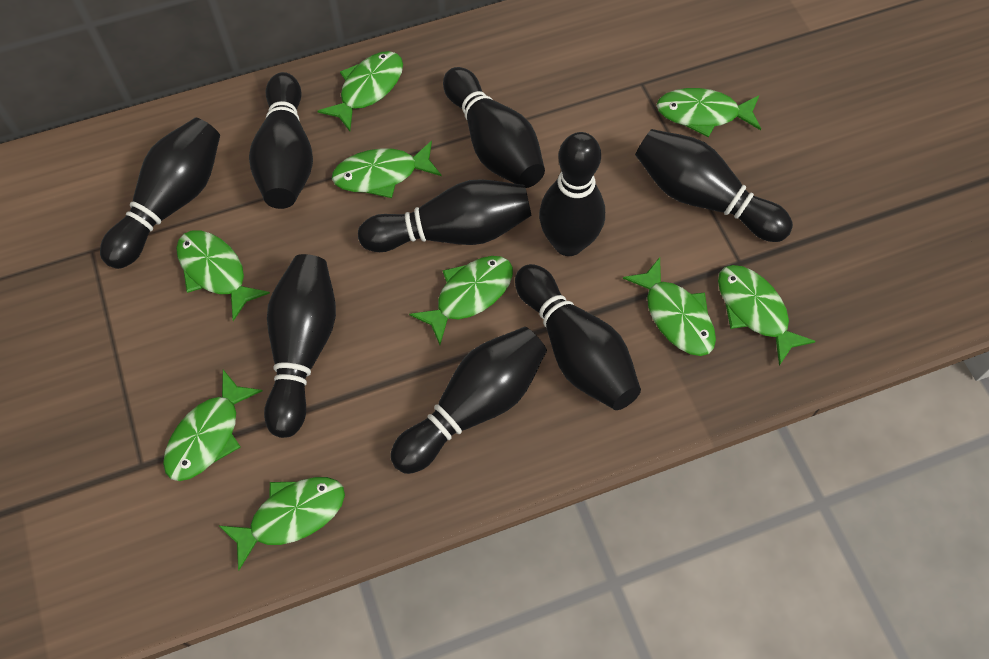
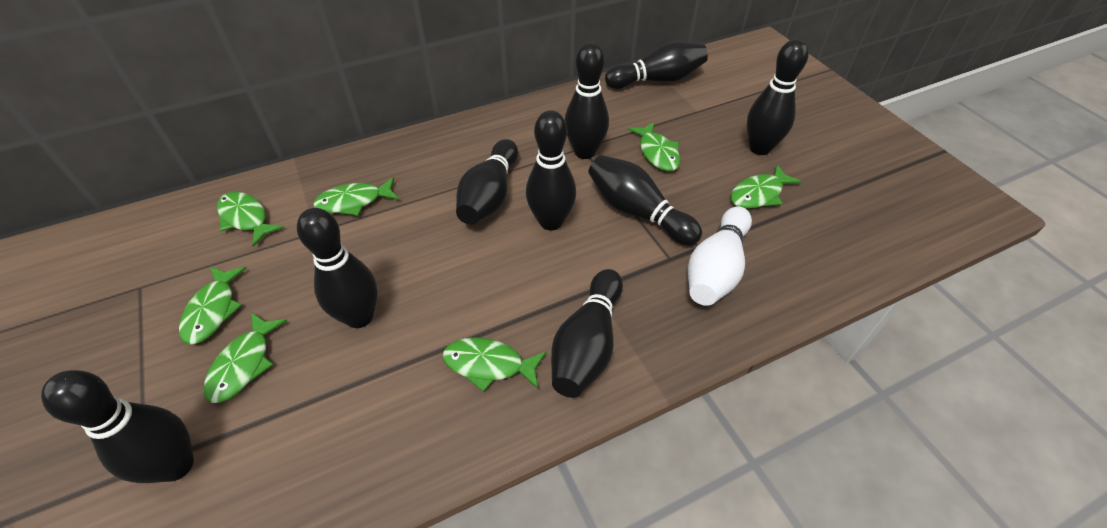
green fish: 9 -> 7
white bowling pin: 0 -> 1

